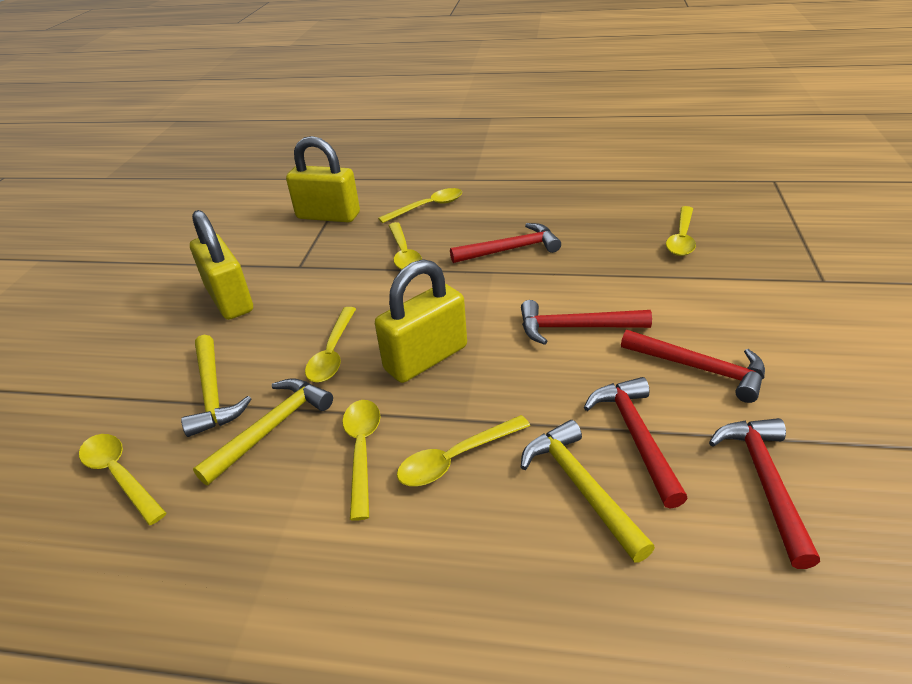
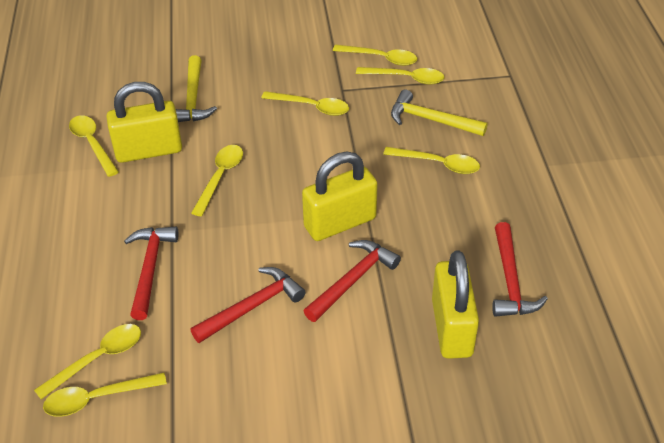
red hammer: 5 -> 4
yellow hammer: 3 -> 2
yellow spoon: 7 -> 8

